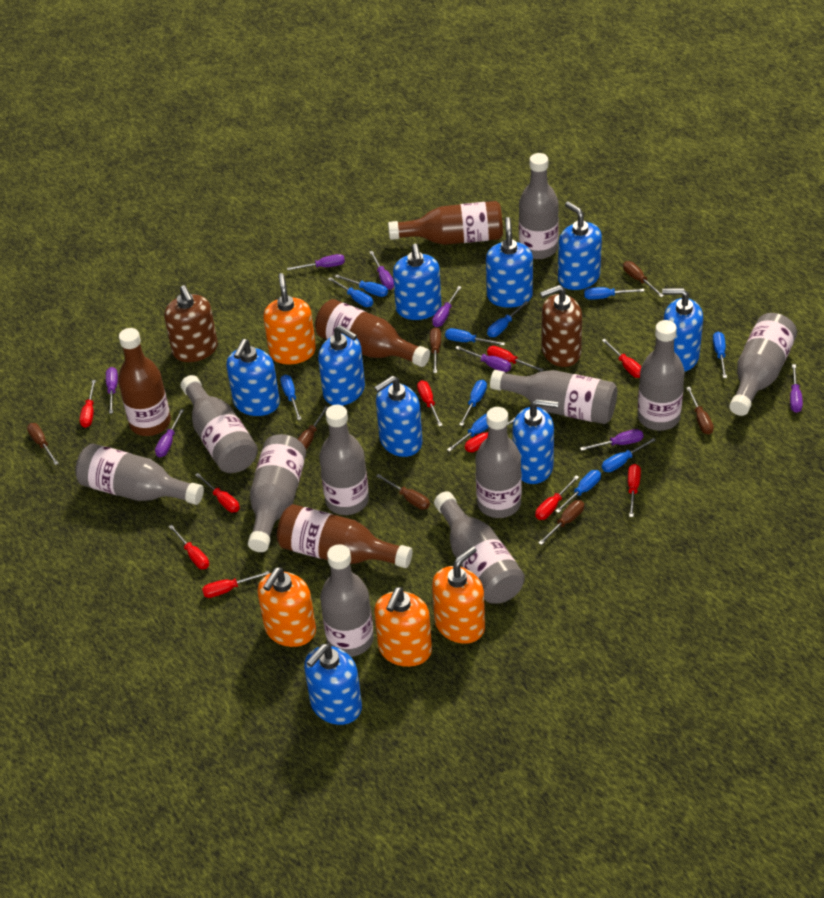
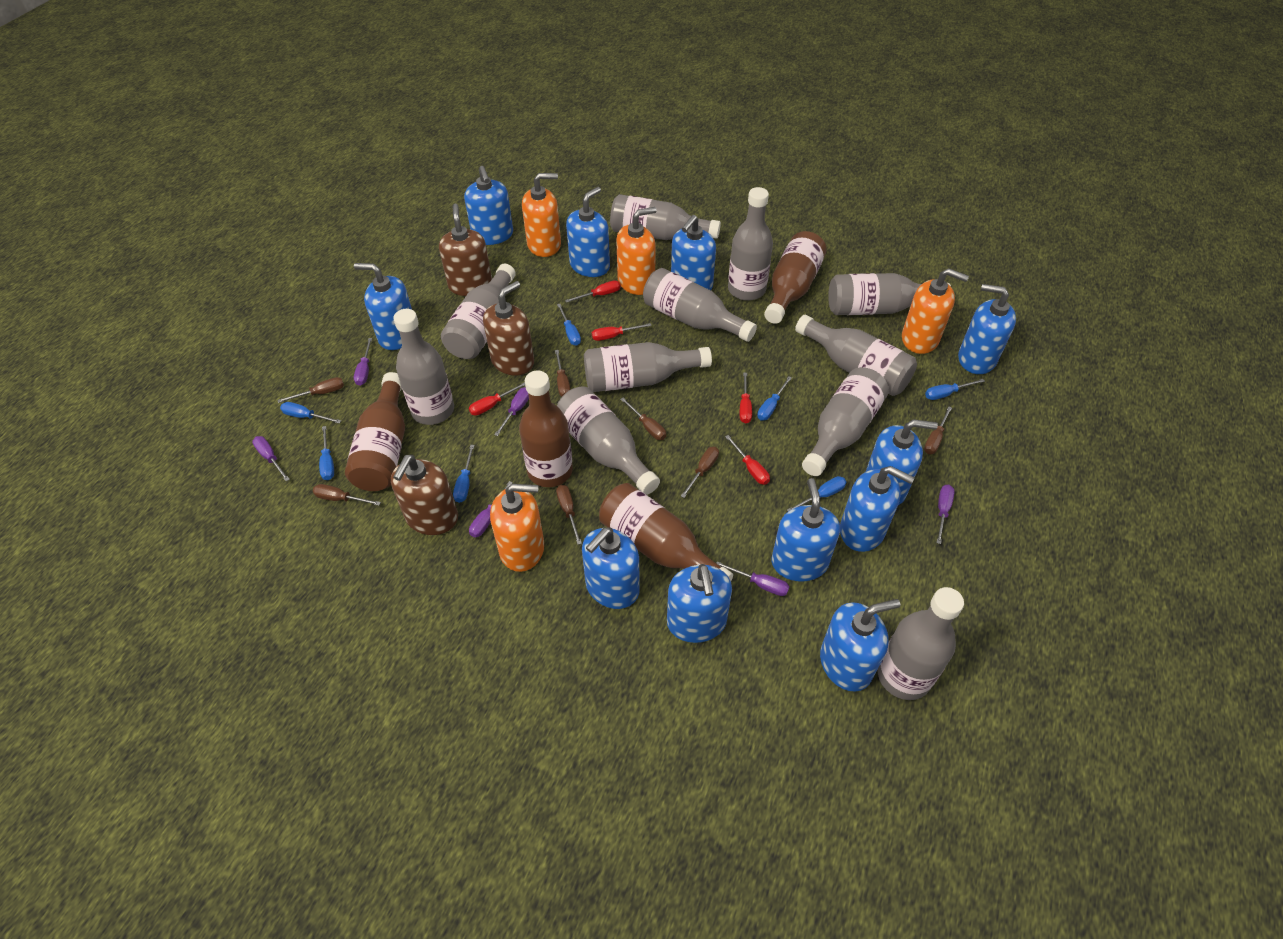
blue screwdriver: 11 -> 7
blue soap dispenser: 9 -> 11
brown soap dispenser: 2 -> 3
purple screwdriver: 8 -> 6
red screwdriver: 10 -> 5

